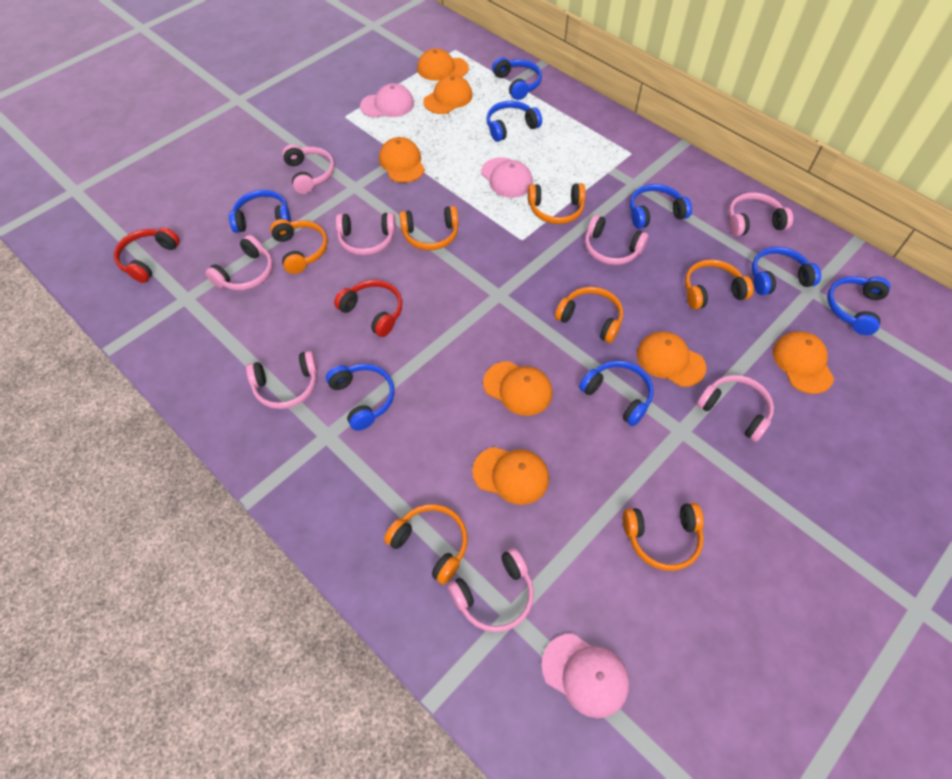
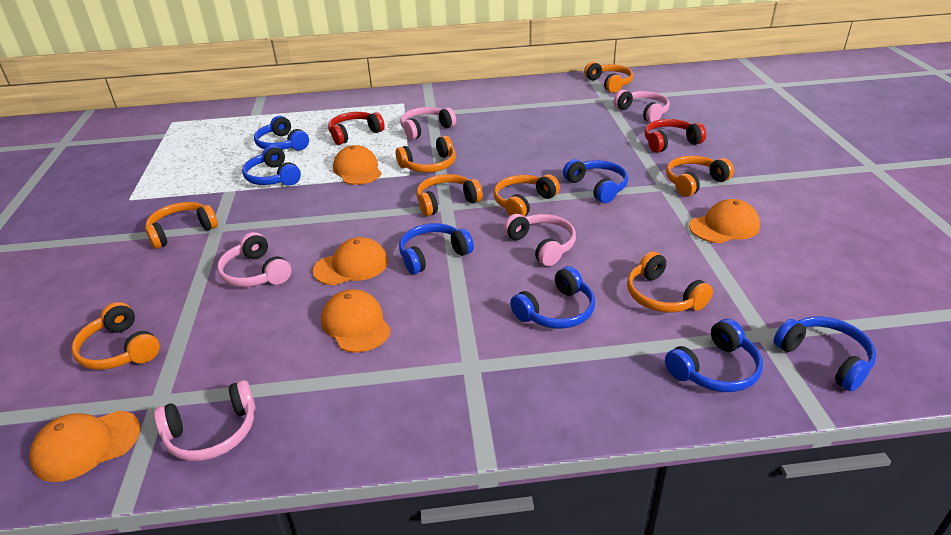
blue headphones: 8 -> 7
orange cap: 7 -> 5
orange headphones: 7 -> 8
pink cap: 3 -> 0
pink headphones: 8 -> 5

